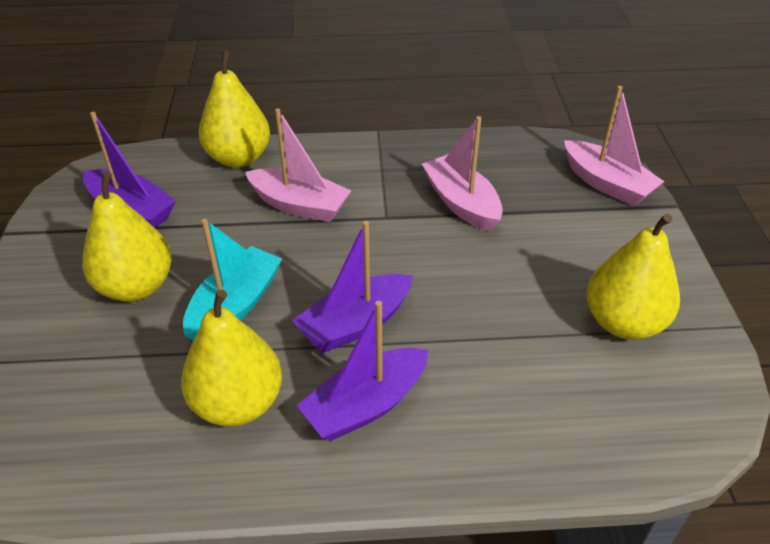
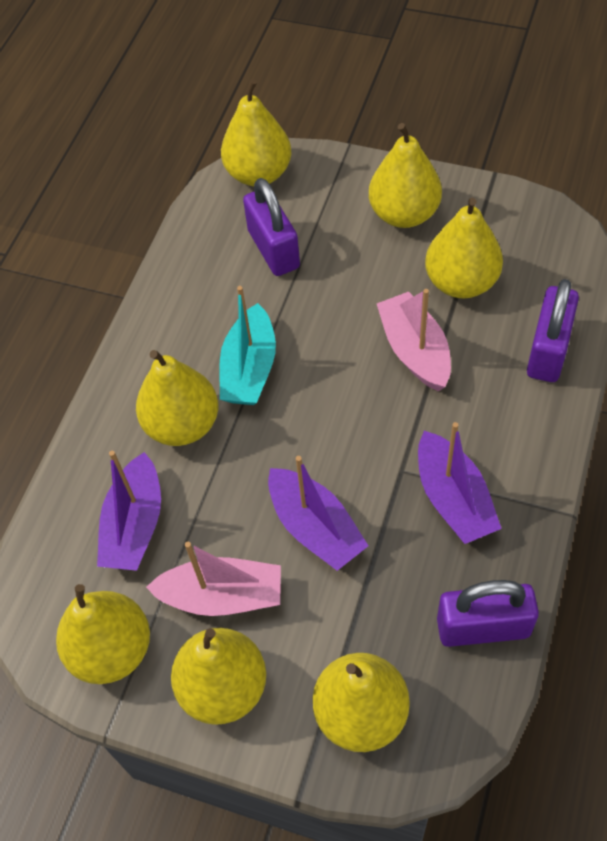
pink boat: 3 -> 2
purple padlock: 0 -> 3
yellow pear: 4 -> 7

